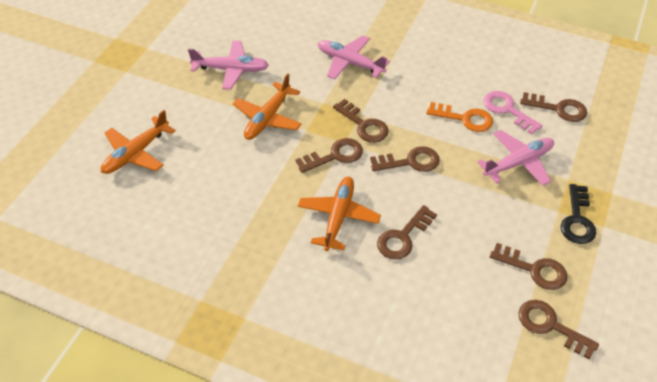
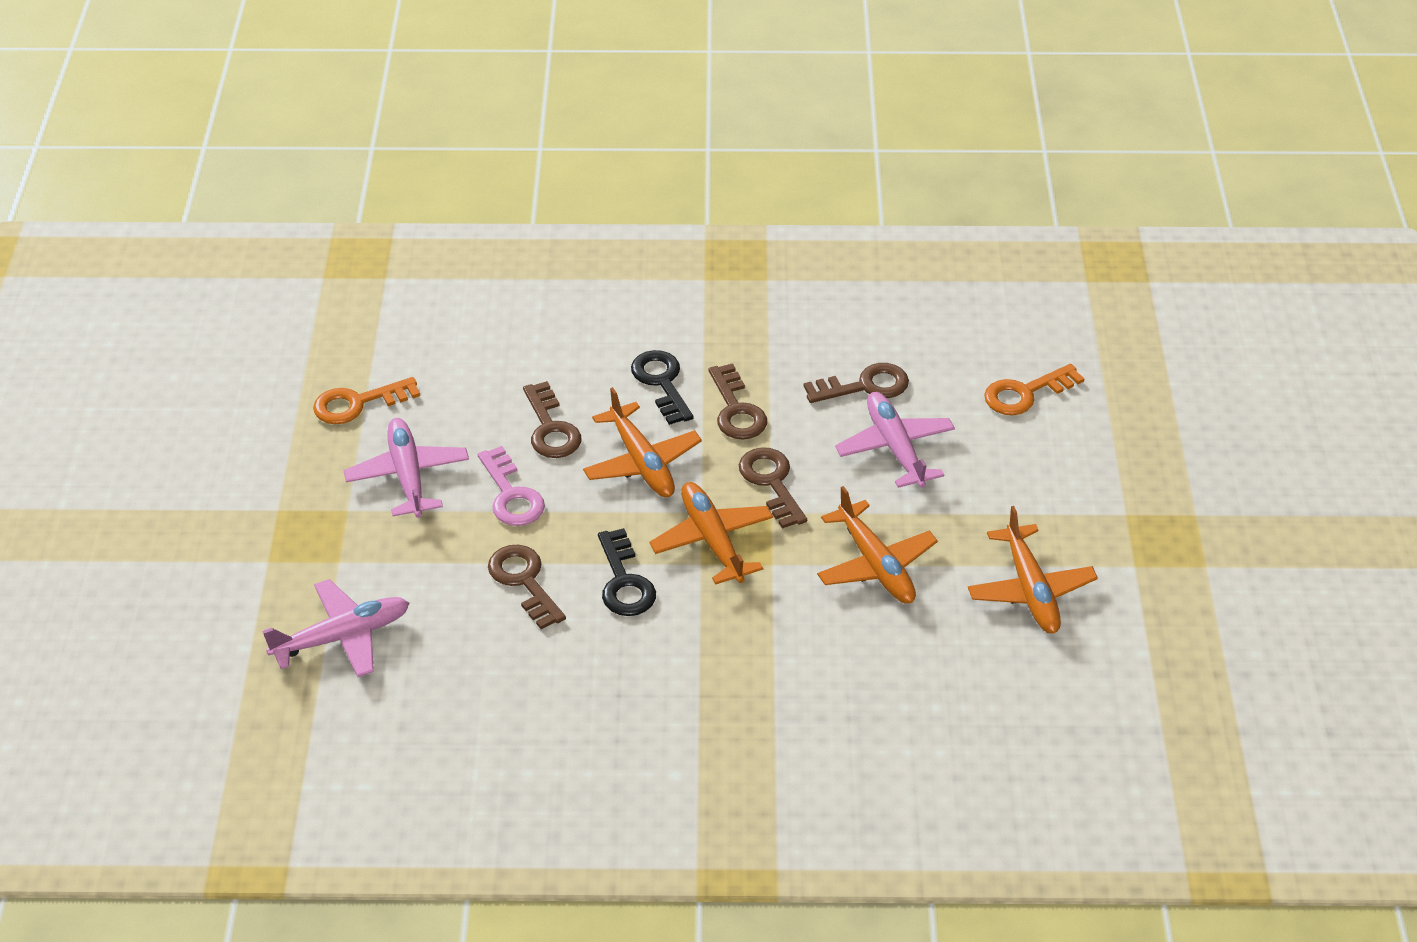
black key: 1 -> 2
brown key: 7 -> 5
orange key: 1 -> 2
orange plane: 3 -> 4

